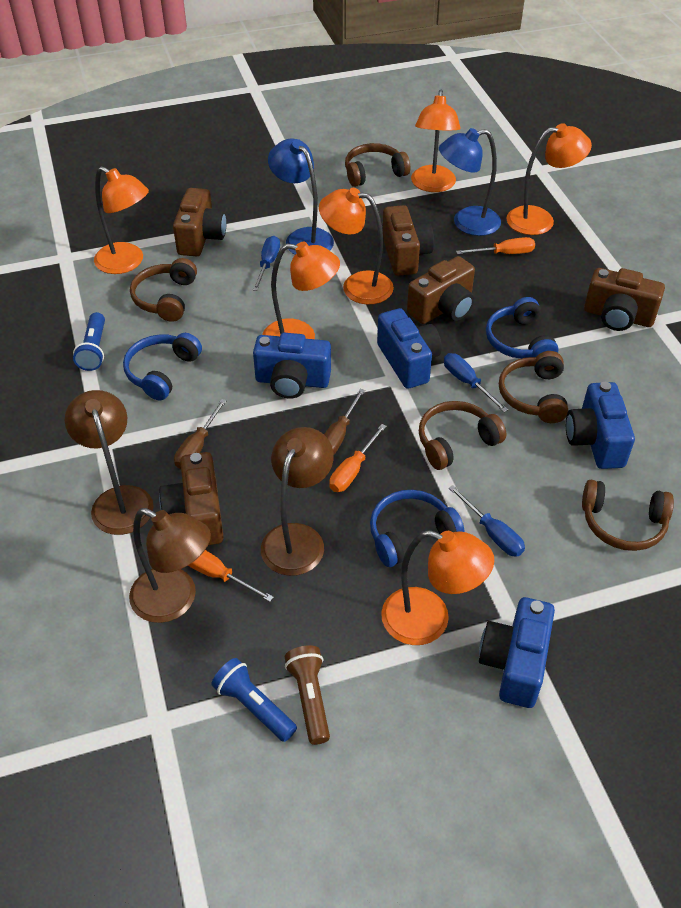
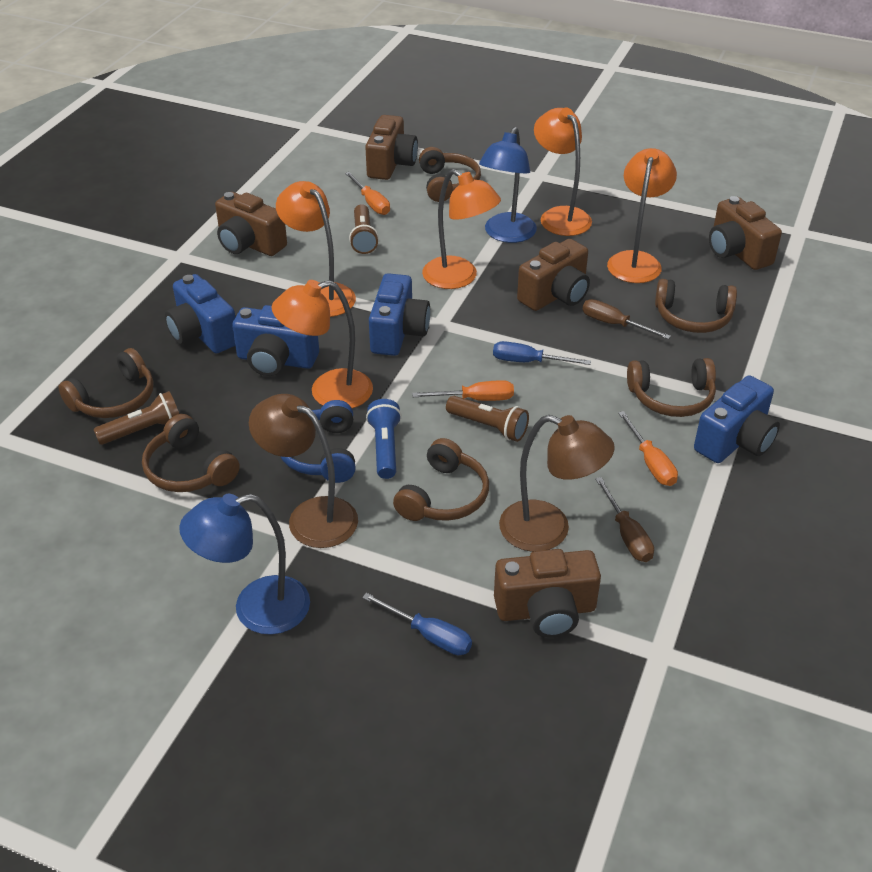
blue flashlight: 2 -> 1
blue headphones: 3 -> 1
blue screwdriver: 3 -> 2
brown flashlight: 1 -> 3
brown headphones: 5 -> 6
brown lamp: 3 -> 2
orange lamp: 6 -> 5

